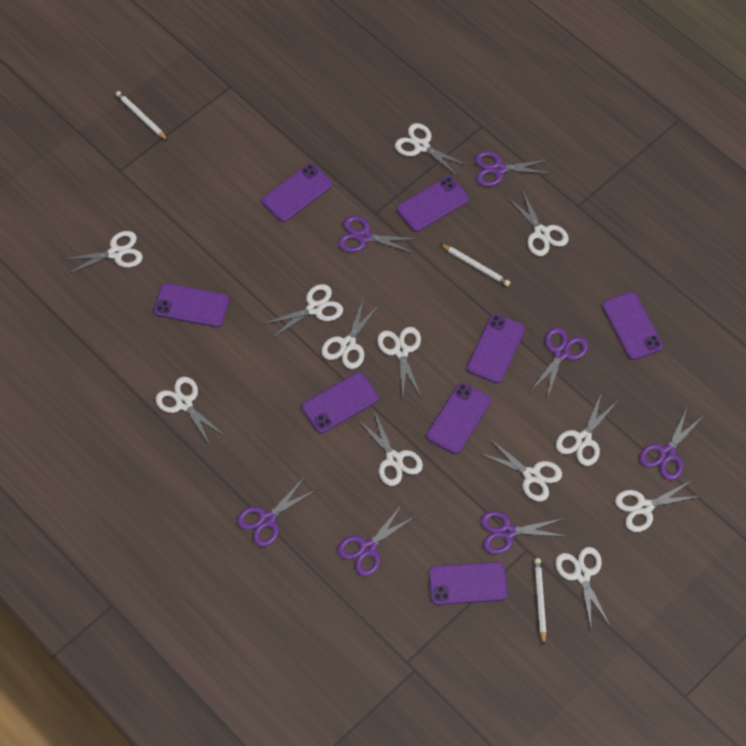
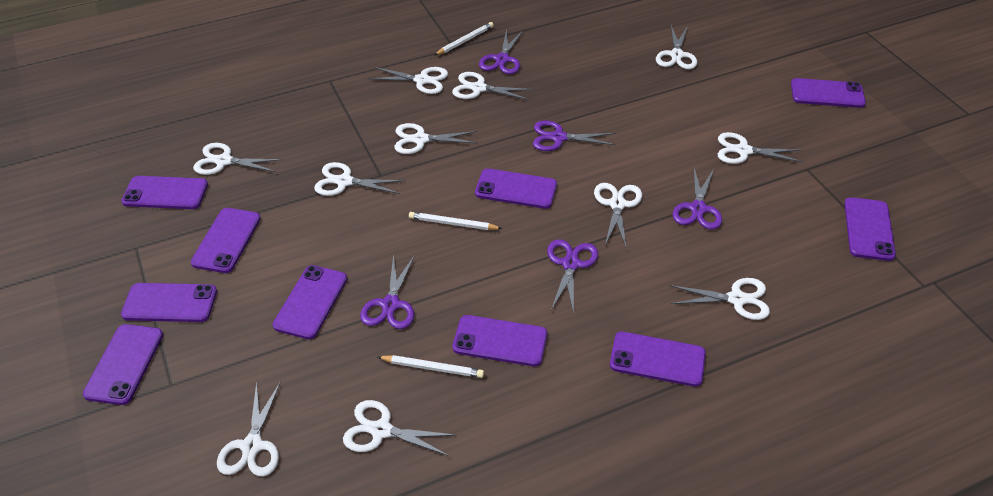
purple phone: 8 -> 10
purple scissors: 7 -> 5
white scissors: 12 -> 11

